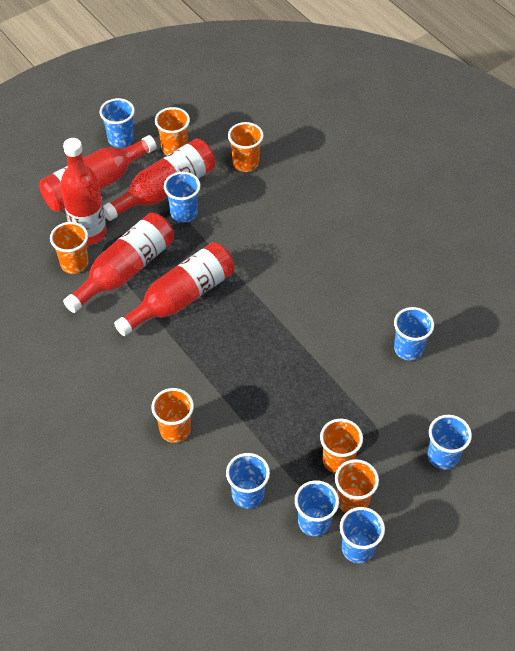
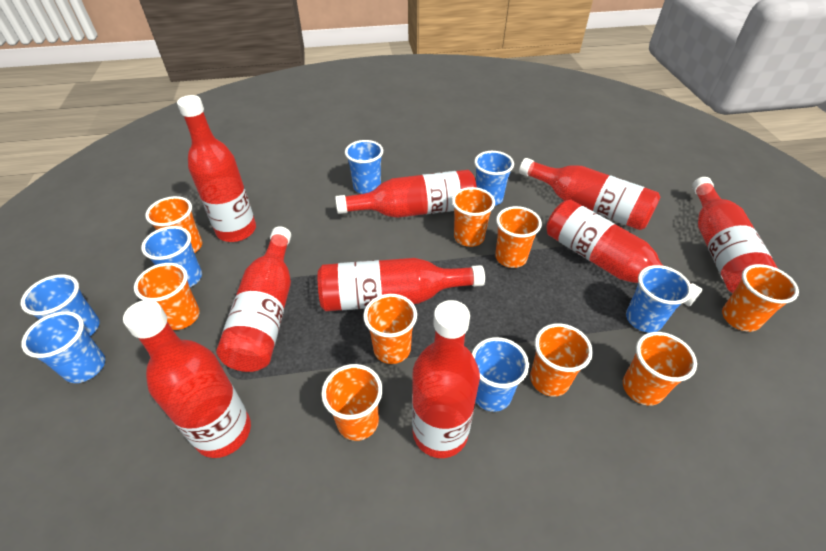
orange cup: 6 -> 9
red bottle: 5 -> 9

